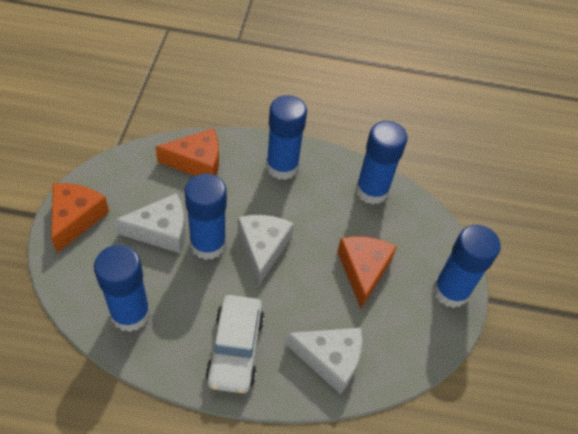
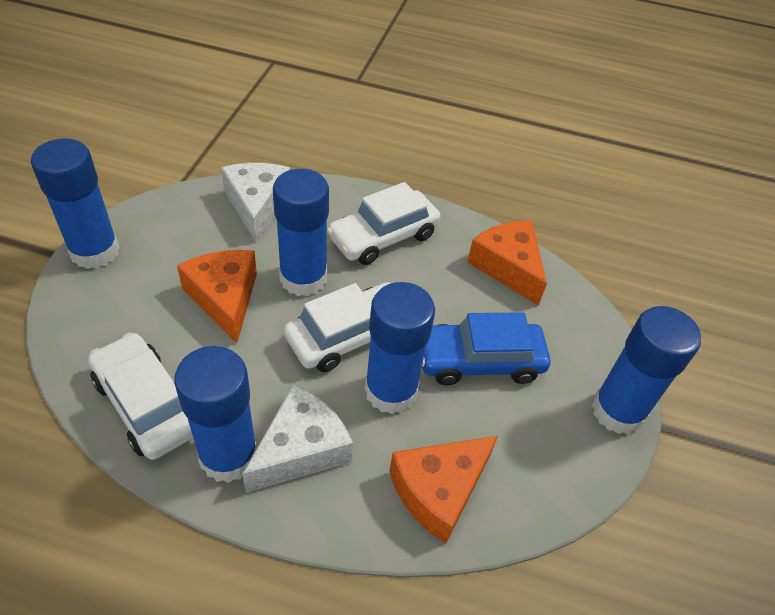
blue car: 0 -> 1
white car: 1 -> 3
white cheese: 3 -> 2

